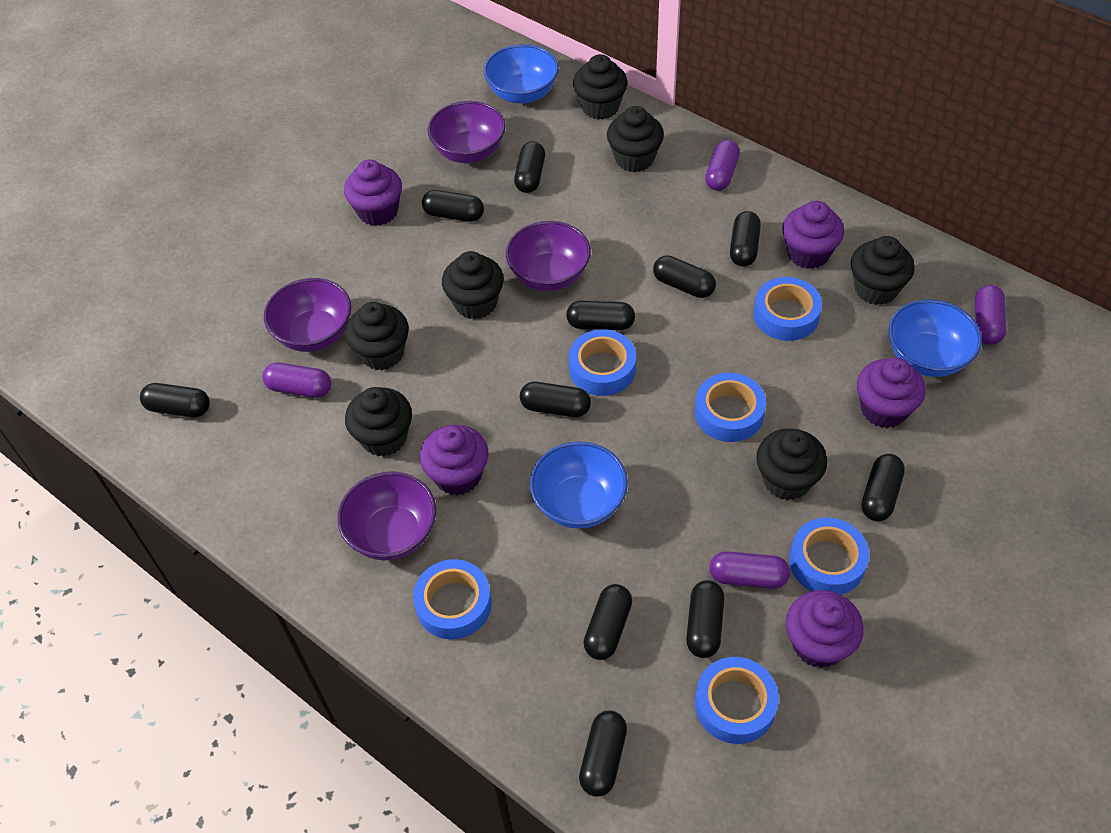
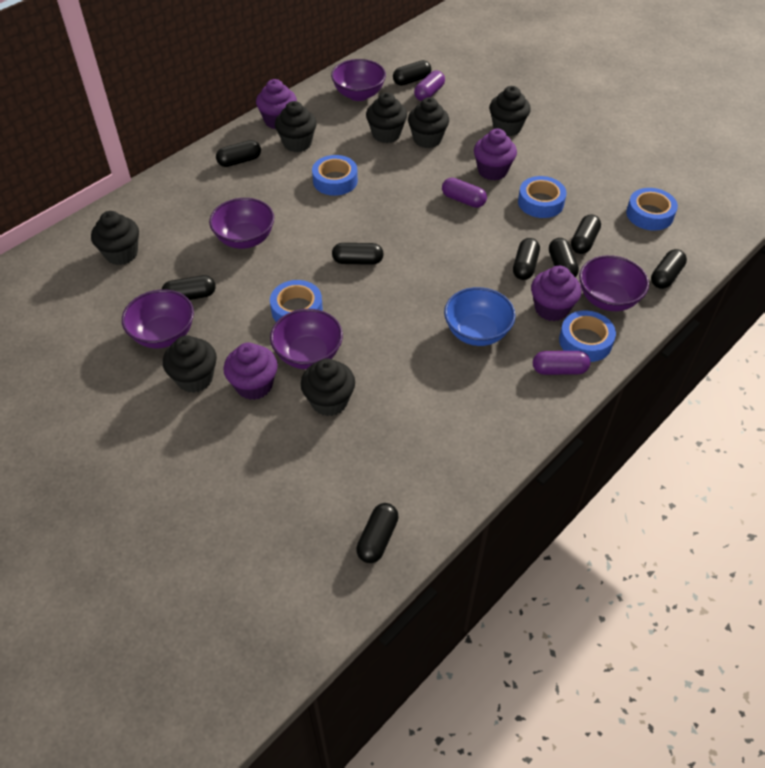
black capsule: 11 -> 9
blue bowl: 3 -> 1
blue tape: 6 -> 5
purple bowl: 4 -> 5
purple capsule: 4 -> 3
purple cupcake: 5 -> 4

